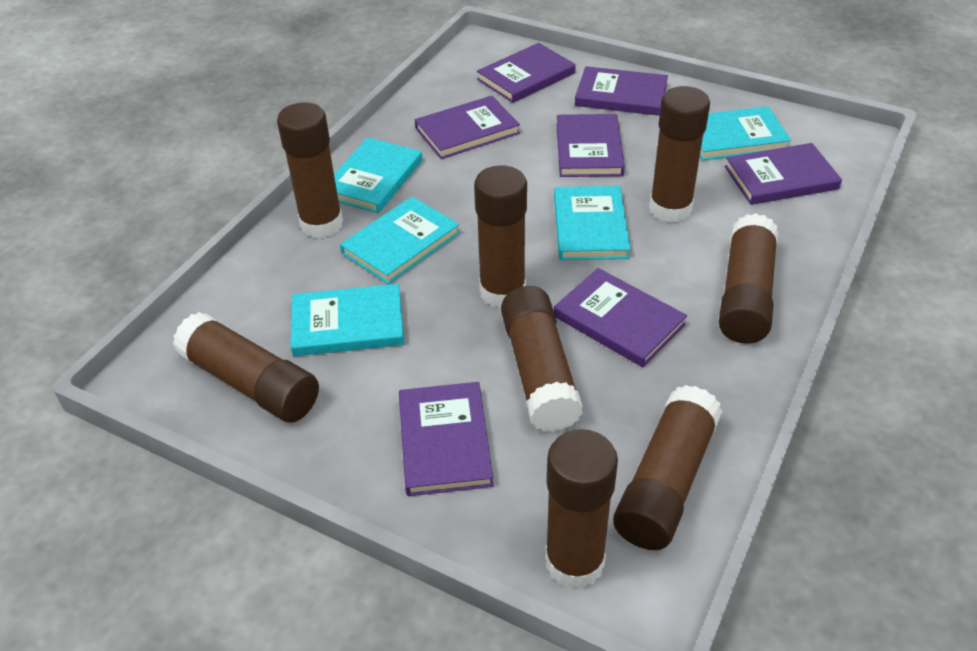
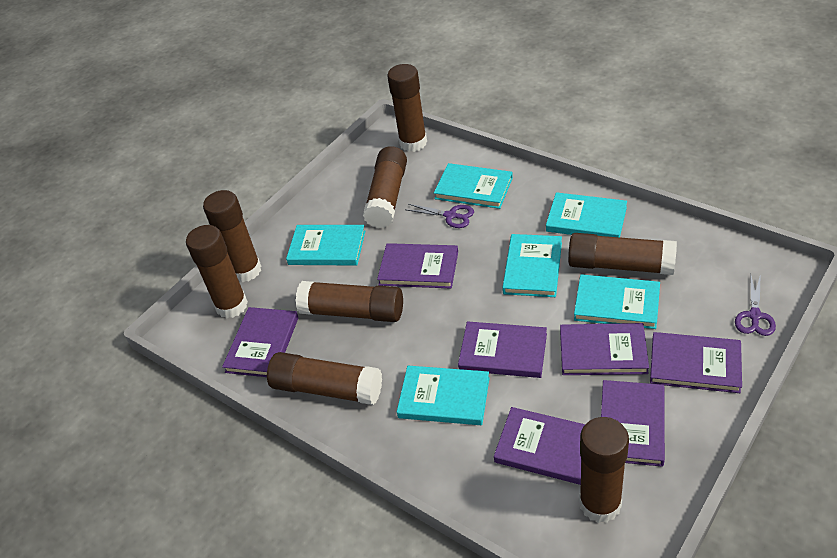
purple scissors: 0 -> 2
turquoise book: 5 -> 6

